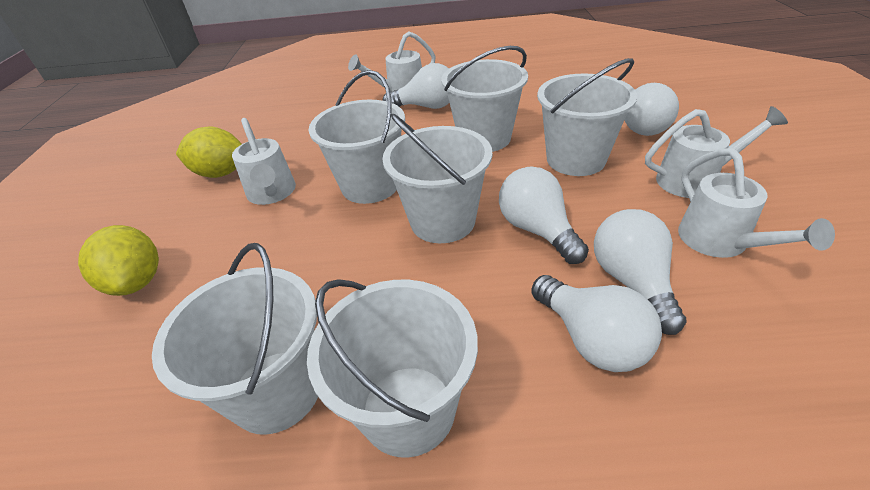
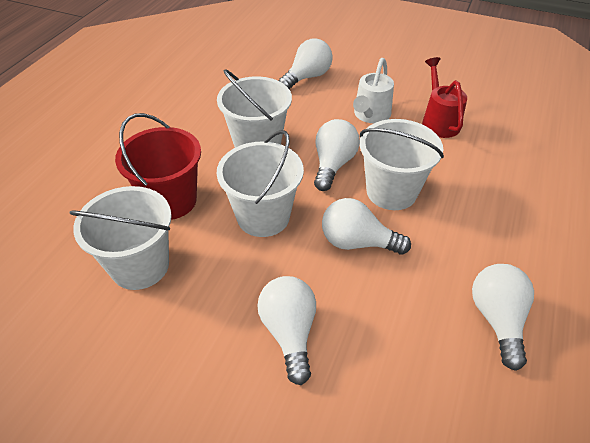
red bucket: 0 -> 1
red watering can: 0 -> 1
white bucket: 6 -> 4
white watering can: 4 -> 1
yellow lemon: 2 -> 0

